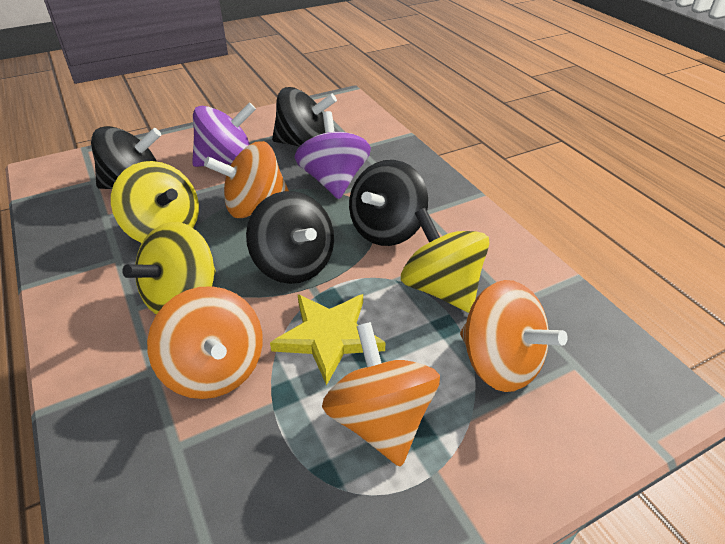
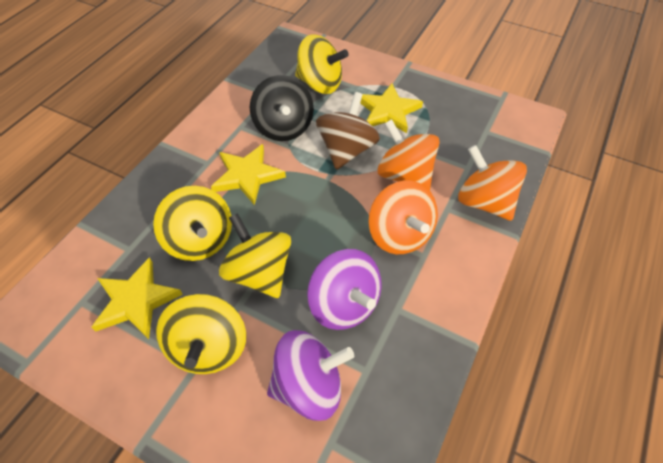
black spinning top: 4 -> 1
brown spinning top: 0 -> 1
orange spinning top: 4 -> 3
yellow spinning top: 3 -> 4
yellow star: 1 -> 3

